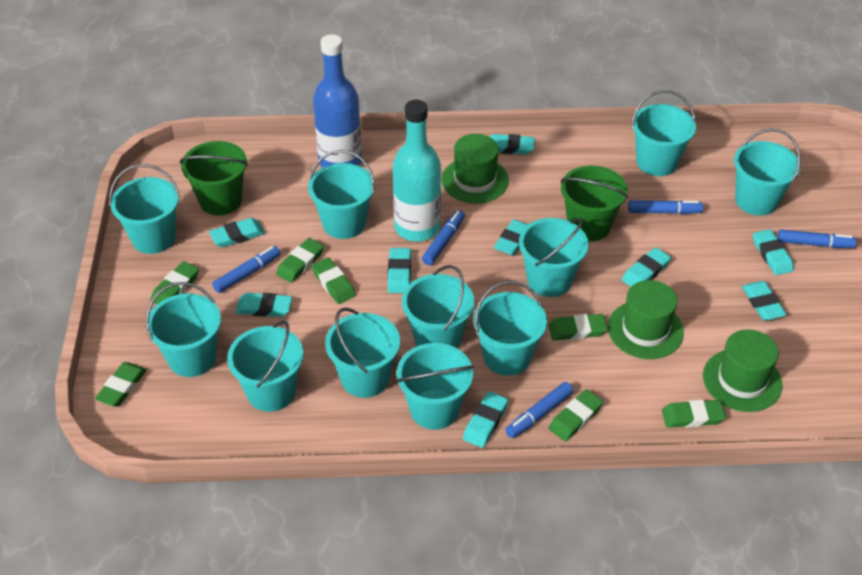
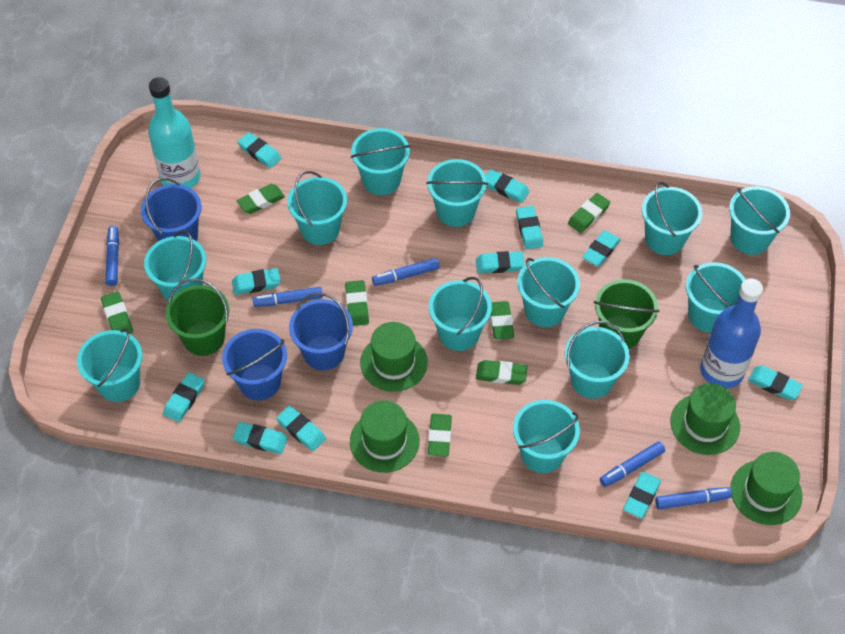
blue bucket: 0 -> 3
green hat: 3 -> 4
turquoise bucket: 11 -> 12
turquoise eraser: 9 -> 11

